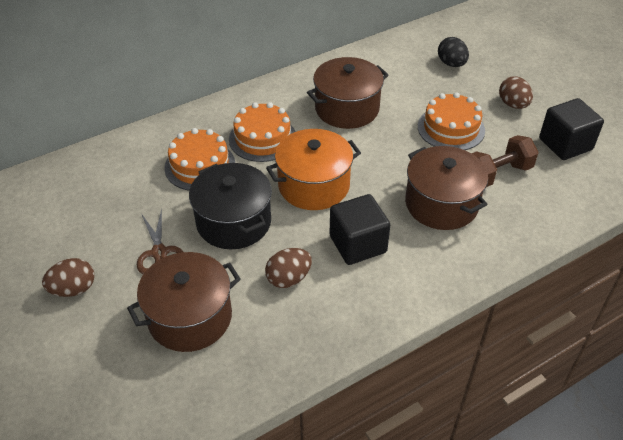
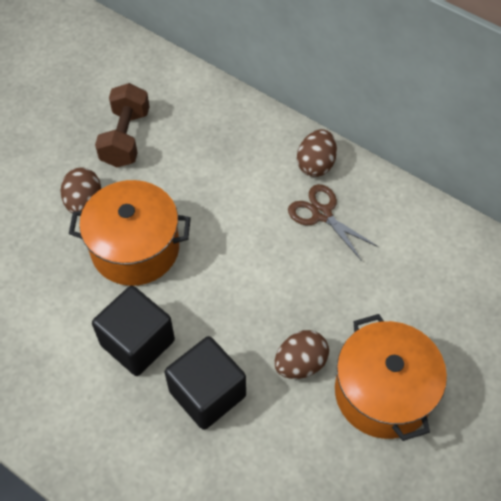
black egg: 1 -> 0
black pot: 1 -> 0
brown pot: 3 -> 0
orange cake: 3 -> 0
orange pot: 1 -> 2

